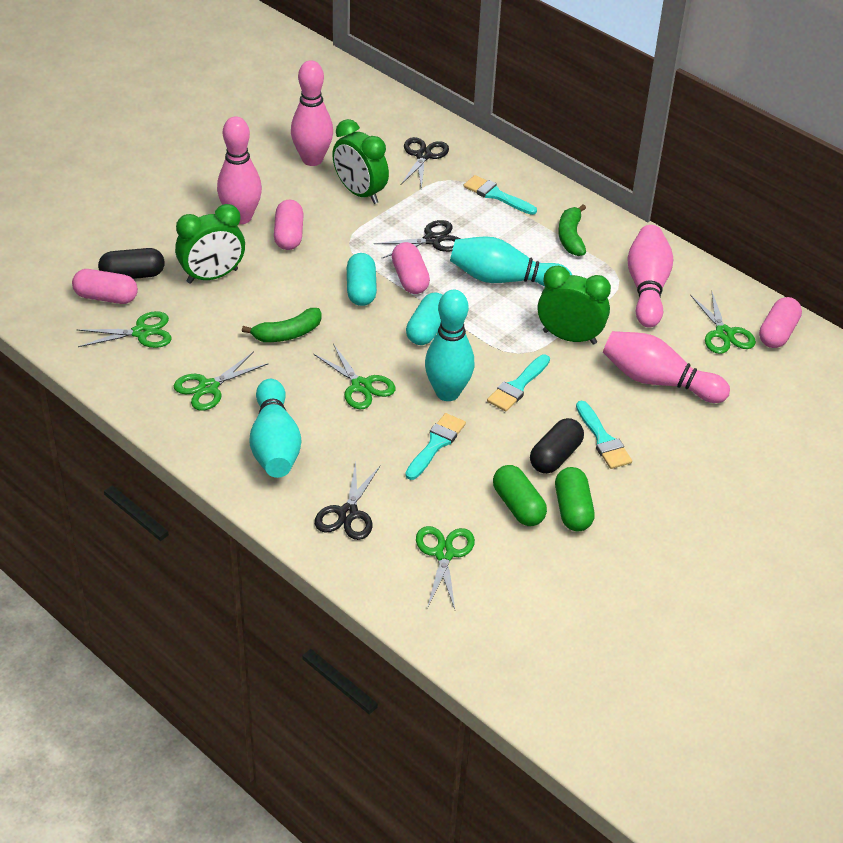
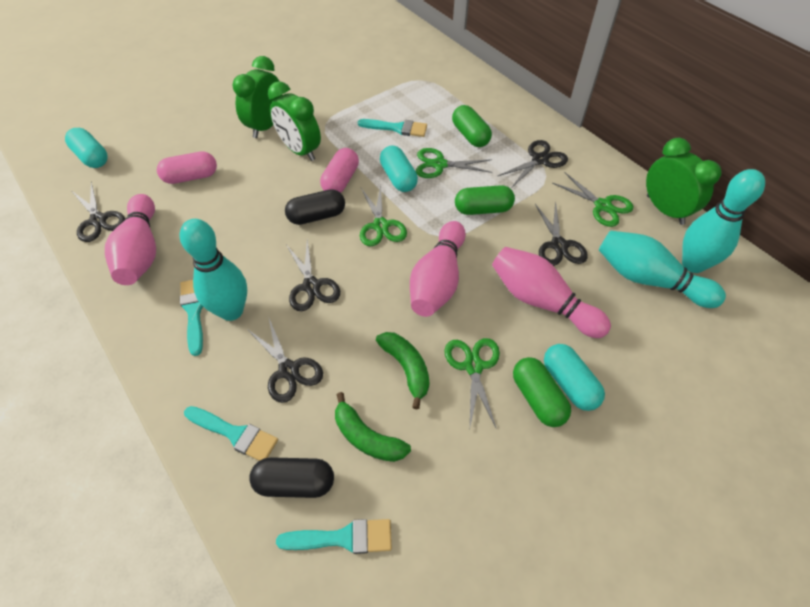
black scissors: 3 -> 5
green capsule: 2 -> 3
green scissors: 5 -> 4
pink bowling pin: 4 -> 3
pink capsule: 4 -> 2
turquoise capsule: 2 -> 3

